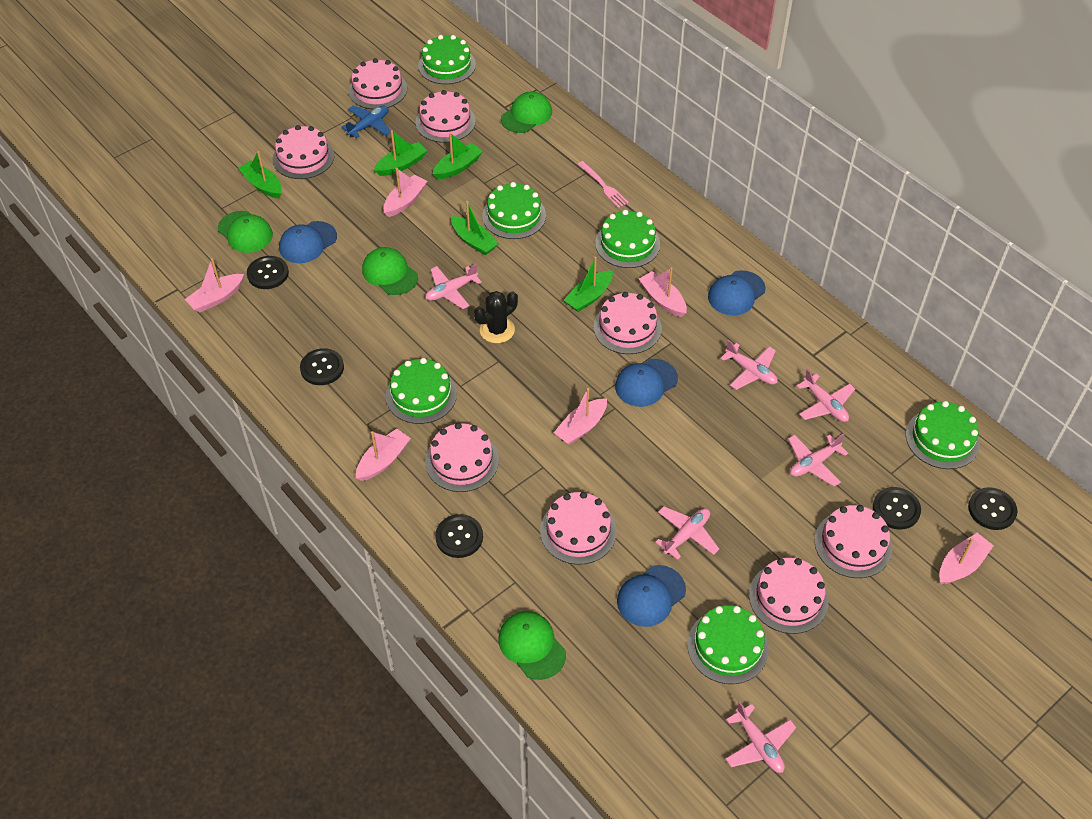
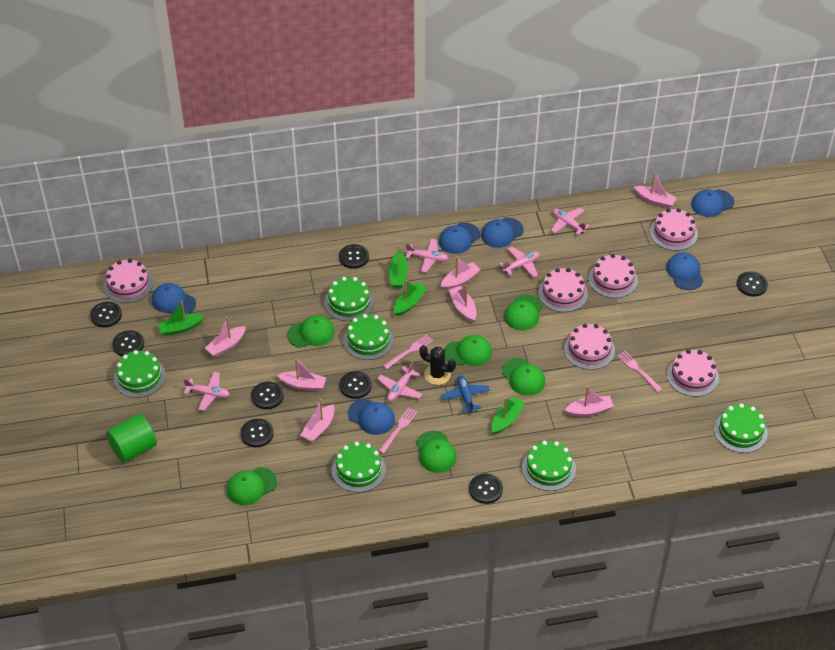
black button: 5 -> 8
blue cap: 4 -> 6
green boat: 5 -> 4
green cap: 4 -> 6
green cylinder: 0 -> 1
pink boat: 6 -> 7
pink cake: 8 -> 6
pink fork: 1 -> 3
pink plane: 6 -> 5

